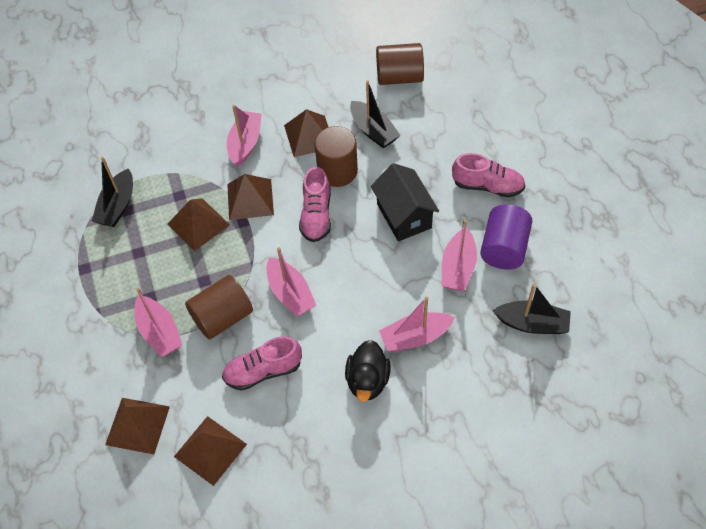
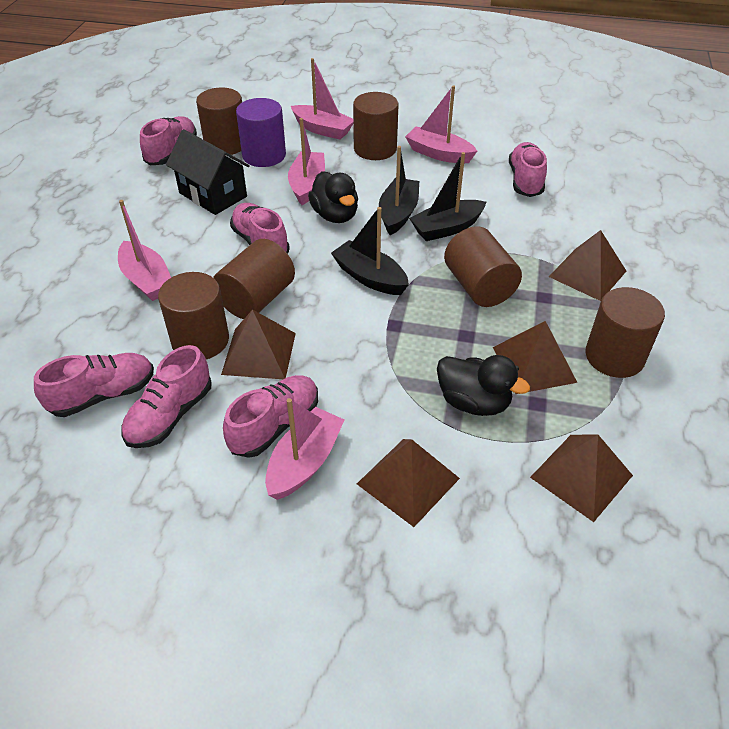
black duck: 1 -> 2
brown cylinder: 3 -> 6
pink shoe: 3 -> 6

